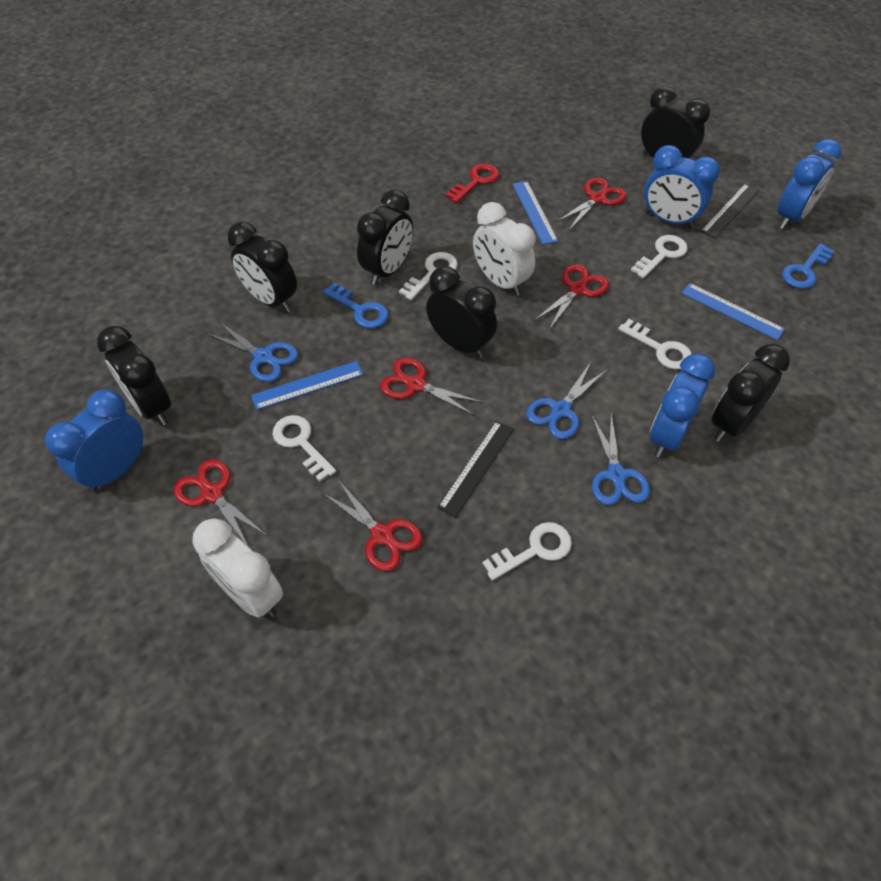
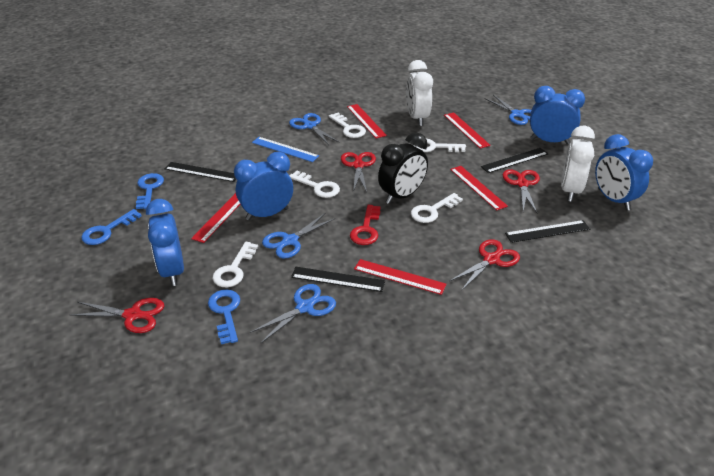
black clock: 6 -> 1
black ruler: 2 -> 4
blue key: 2 -> 3
blue ruler: 3 -> 1
blue scissors: 3 -> 4
red ruler: 0 -> 5
red scissors: 5 -> 4

